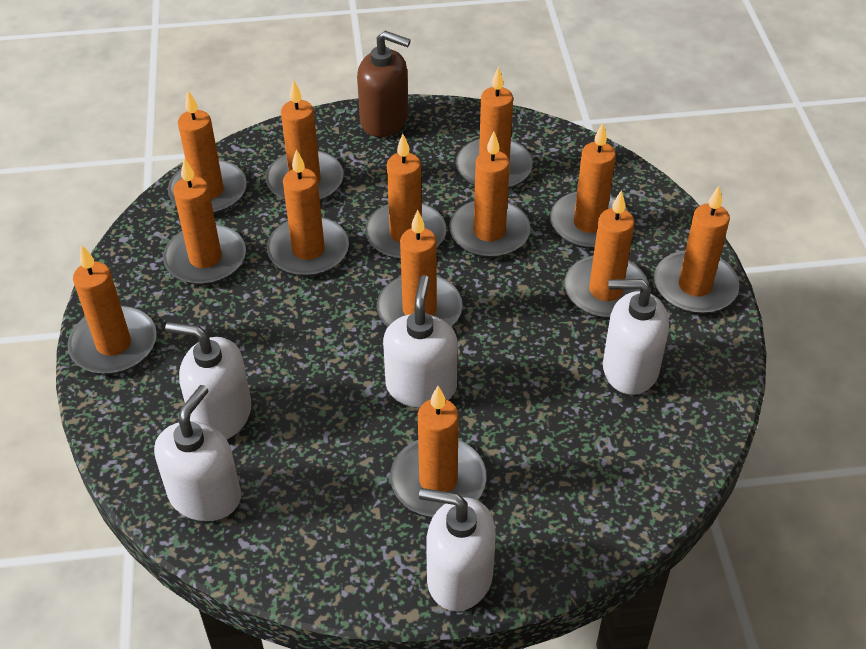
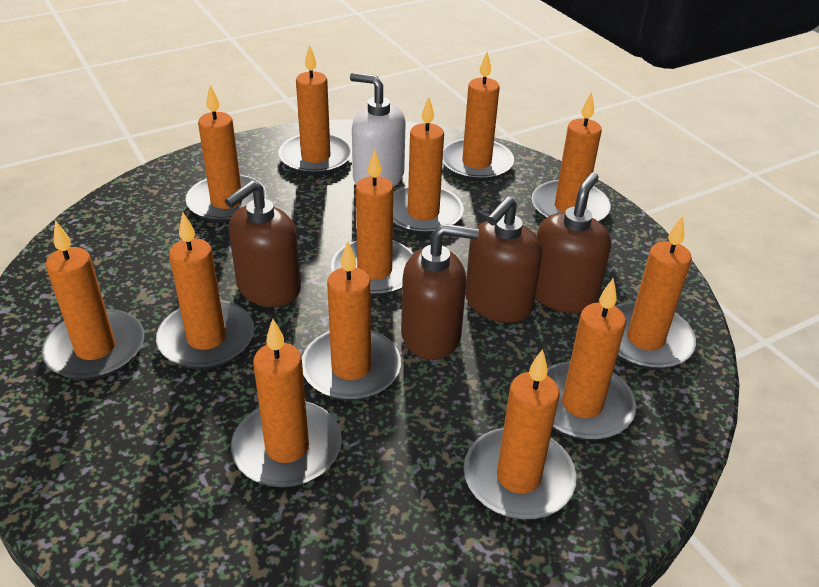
brown soap dispenser: 1 -> 4
white soap dispenser: 5 -> 1

